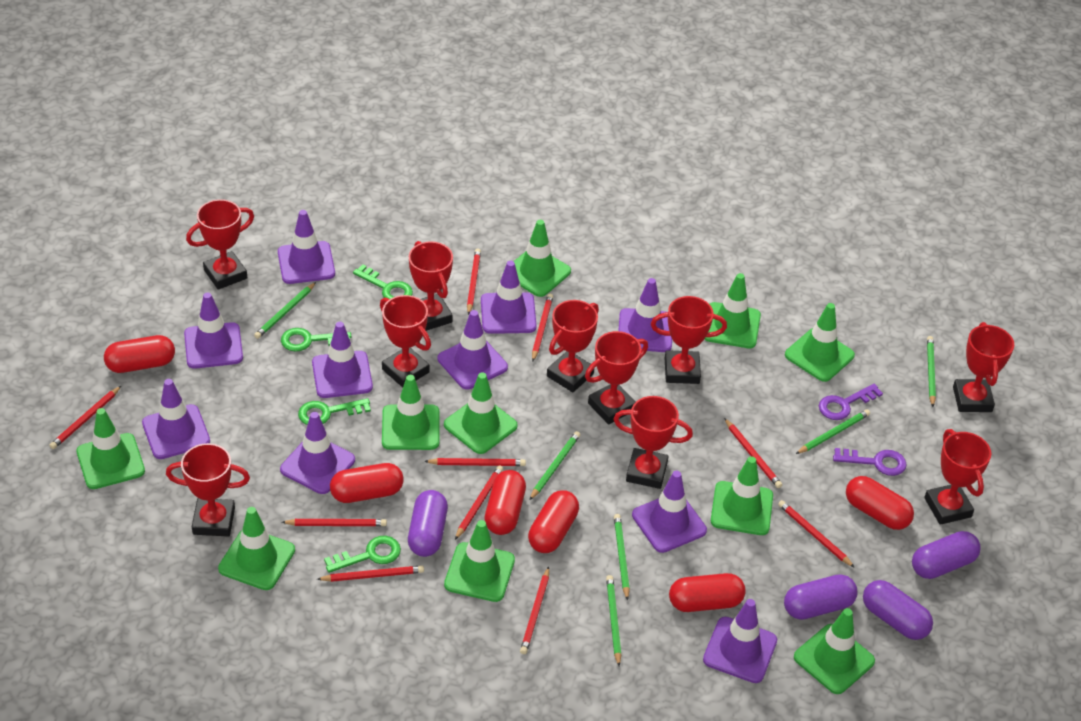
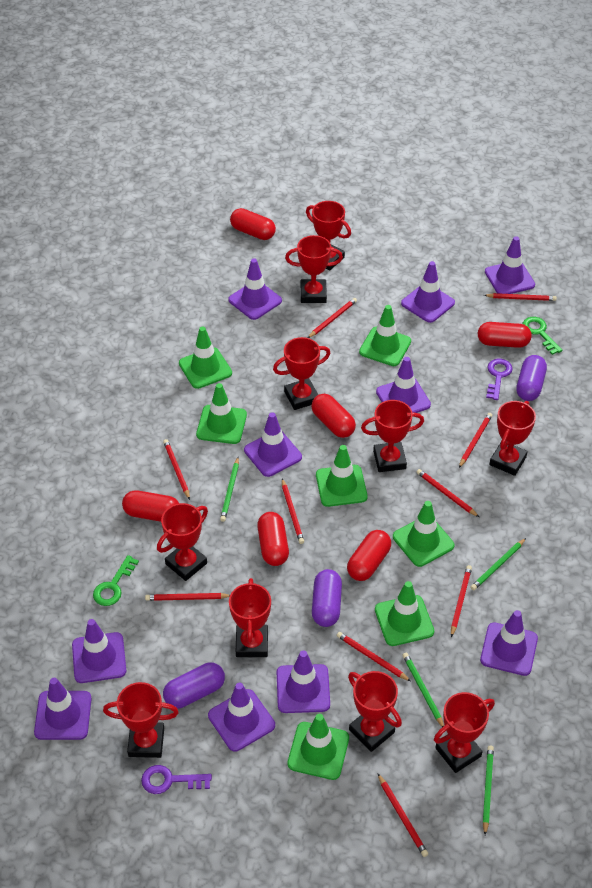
green key: 4 -> 2
green pencil: 6 -> 4
green traffic cone: 10 -> 7
purple capsule: 4 -> 3

